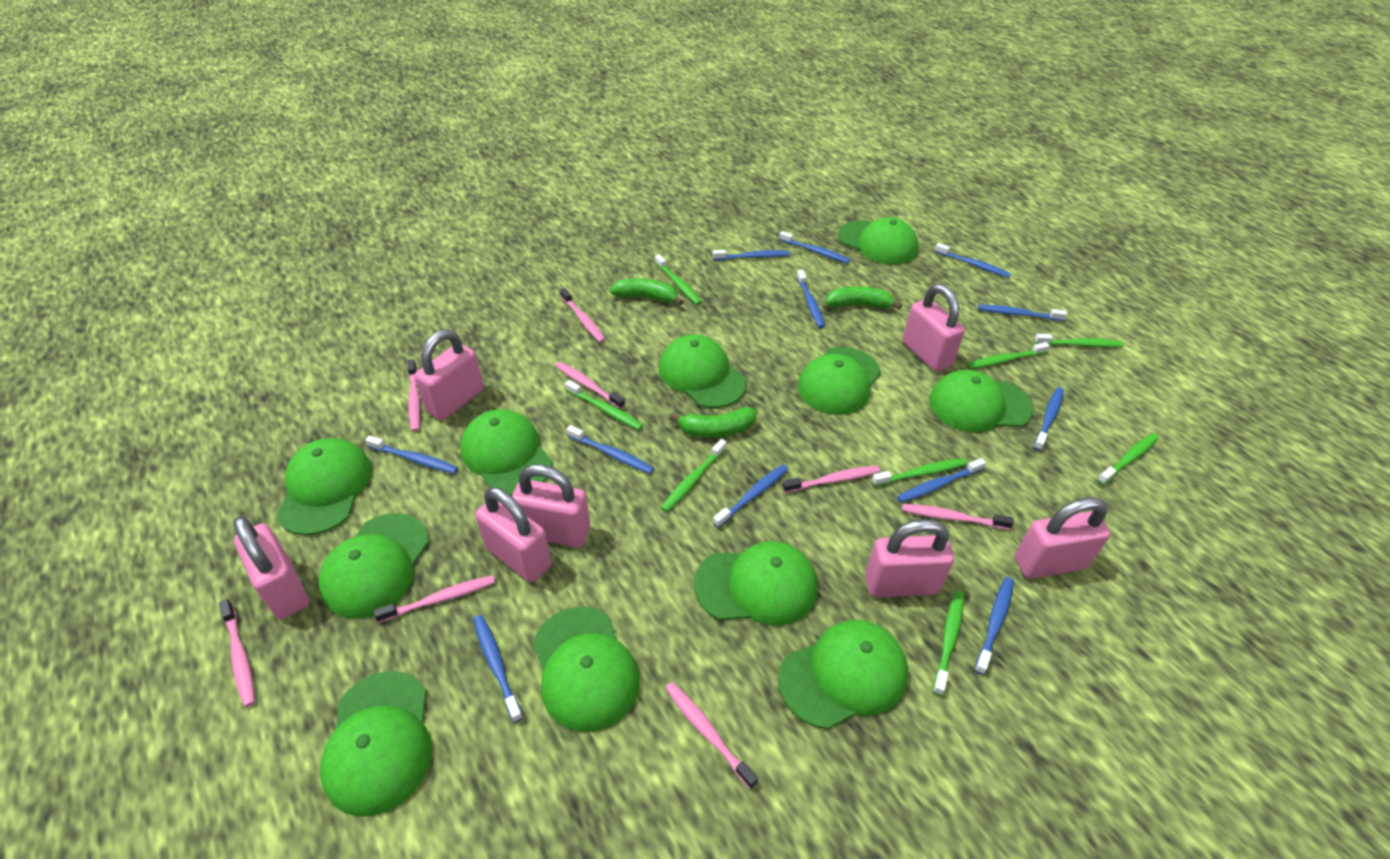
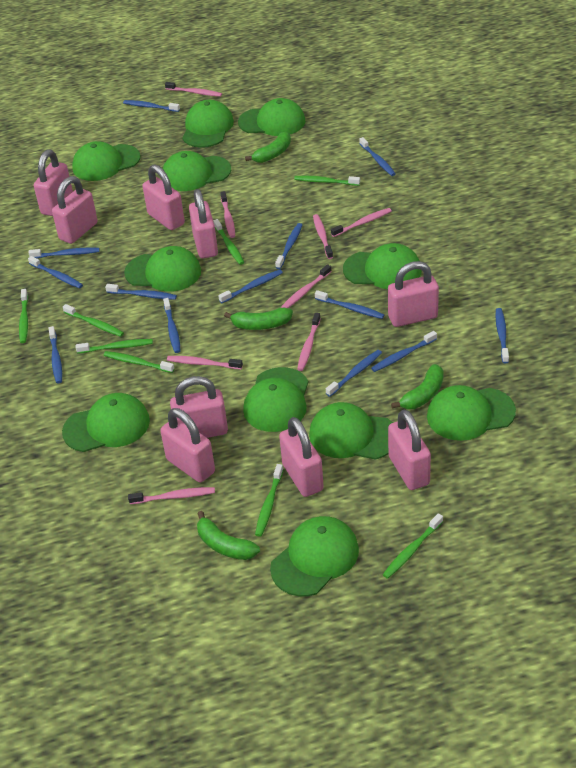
blue toothbrush: 12 -> 13
green banana: 3 -> 4
pink padlock: 7 -> 9

